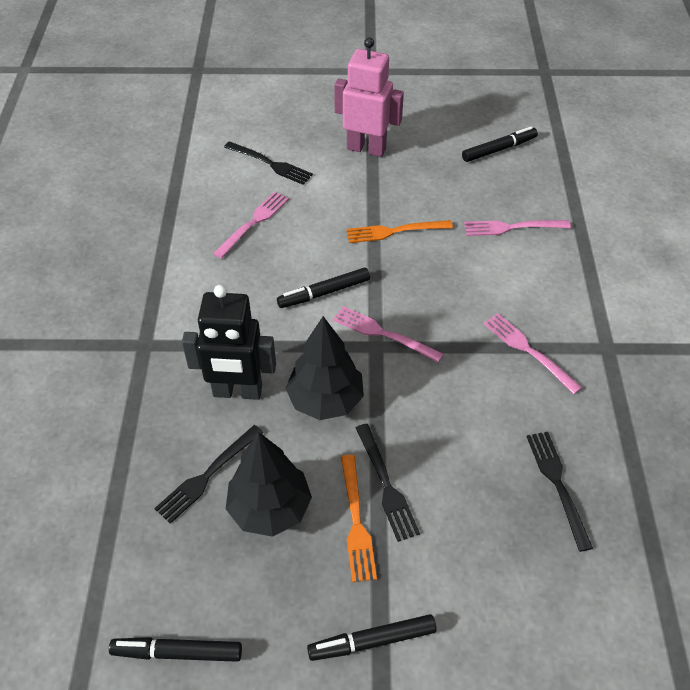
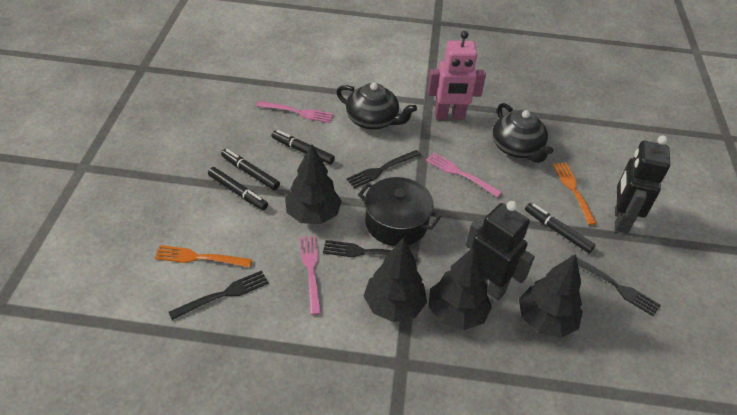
black pot: 0 -> 1
black robot: 1 -> 2
black teapot: 0 -> 2
black tree: 2 -> 4
pink fork: 4 -> 3

